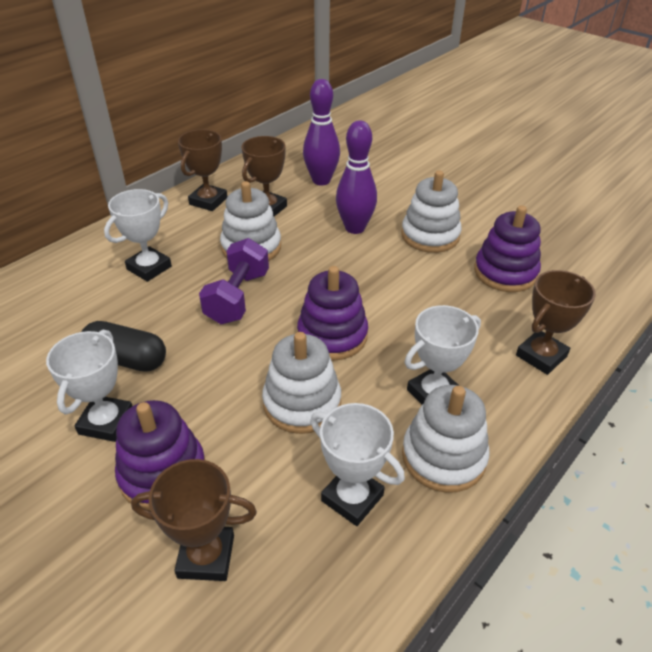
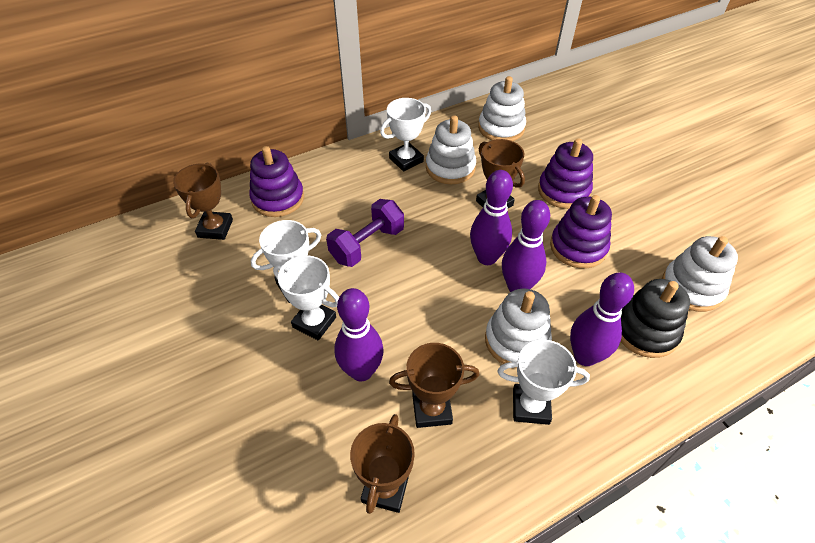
black capsule: 1 -> 0
black stacking toy: 0 -> 1
purple bowling pin: 2 -> 4

